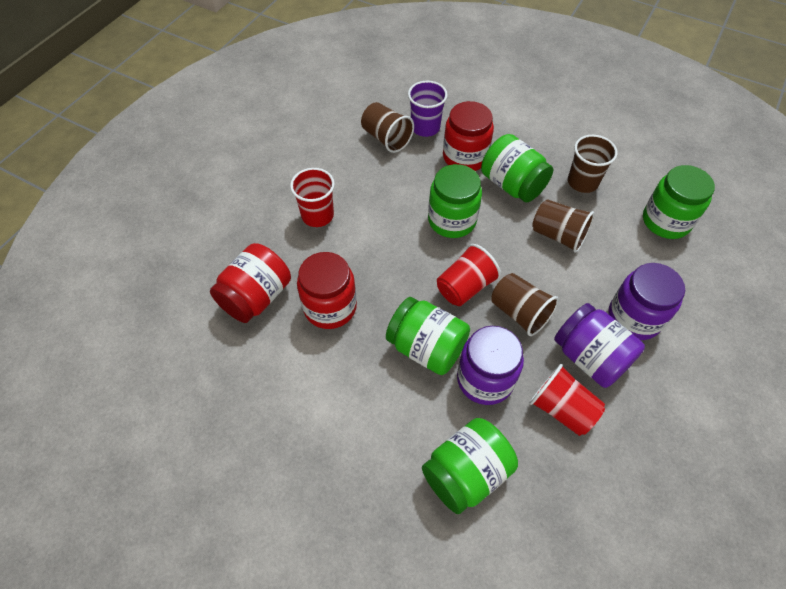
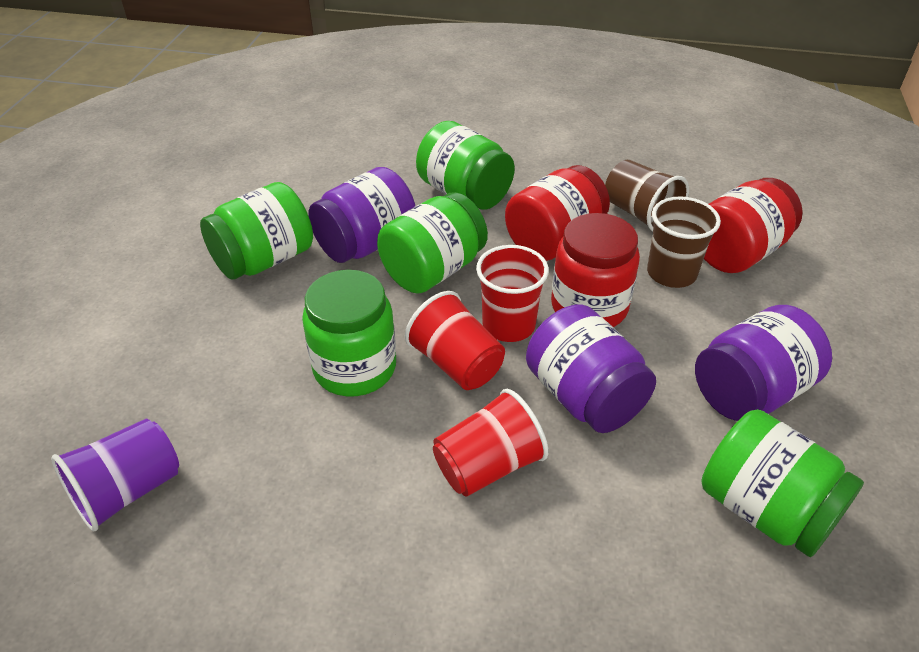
brown cup: 4 -> 2

